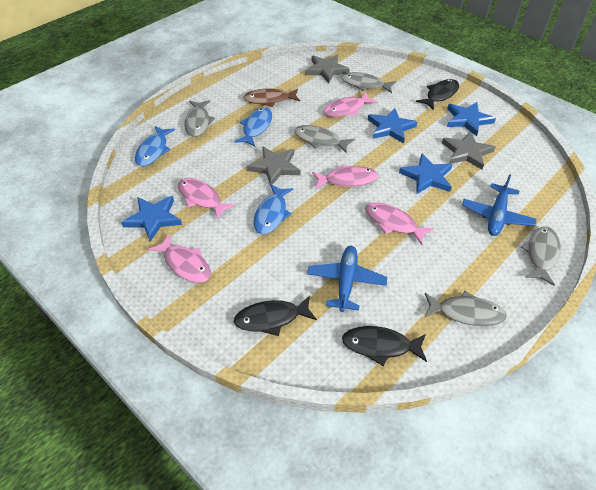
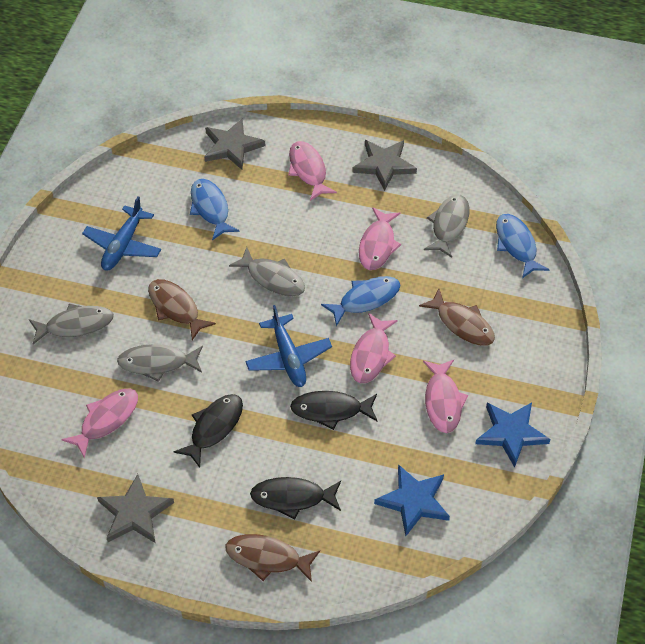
blue star: 4 -> 2
brown fish: 1 -> 3
grey fish: 5 -> 4

